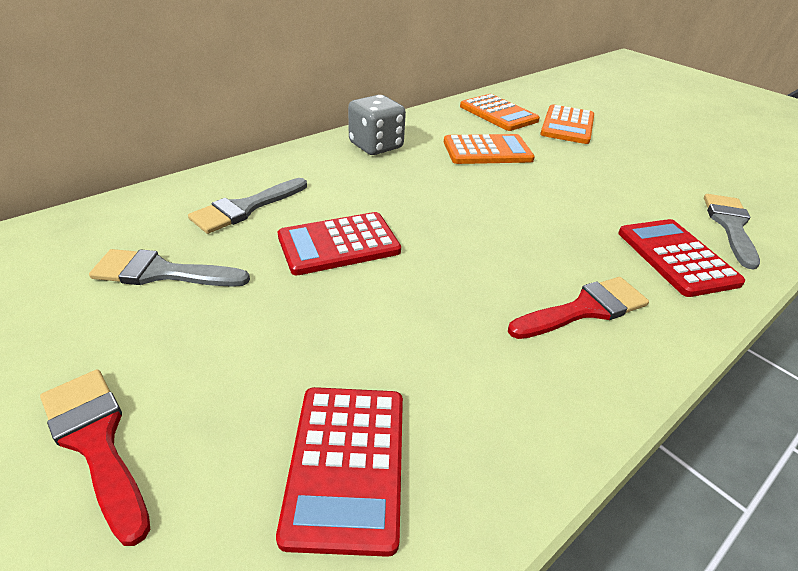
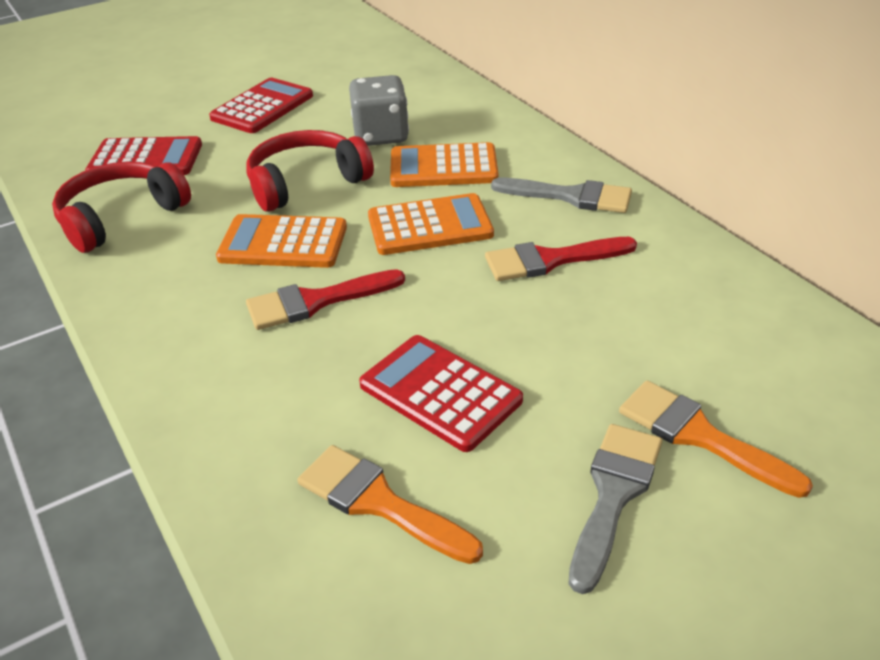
grey brush: 3 -> 2
orange brush: 0 -> 2
red headphones: 0 -> 2

